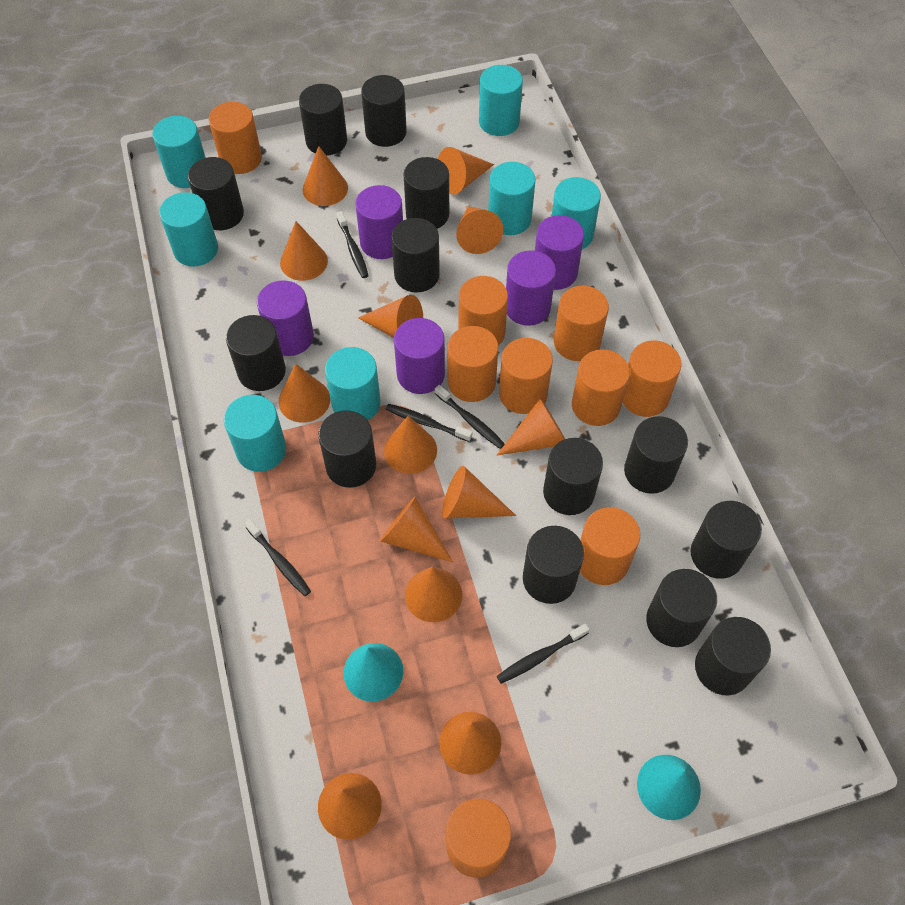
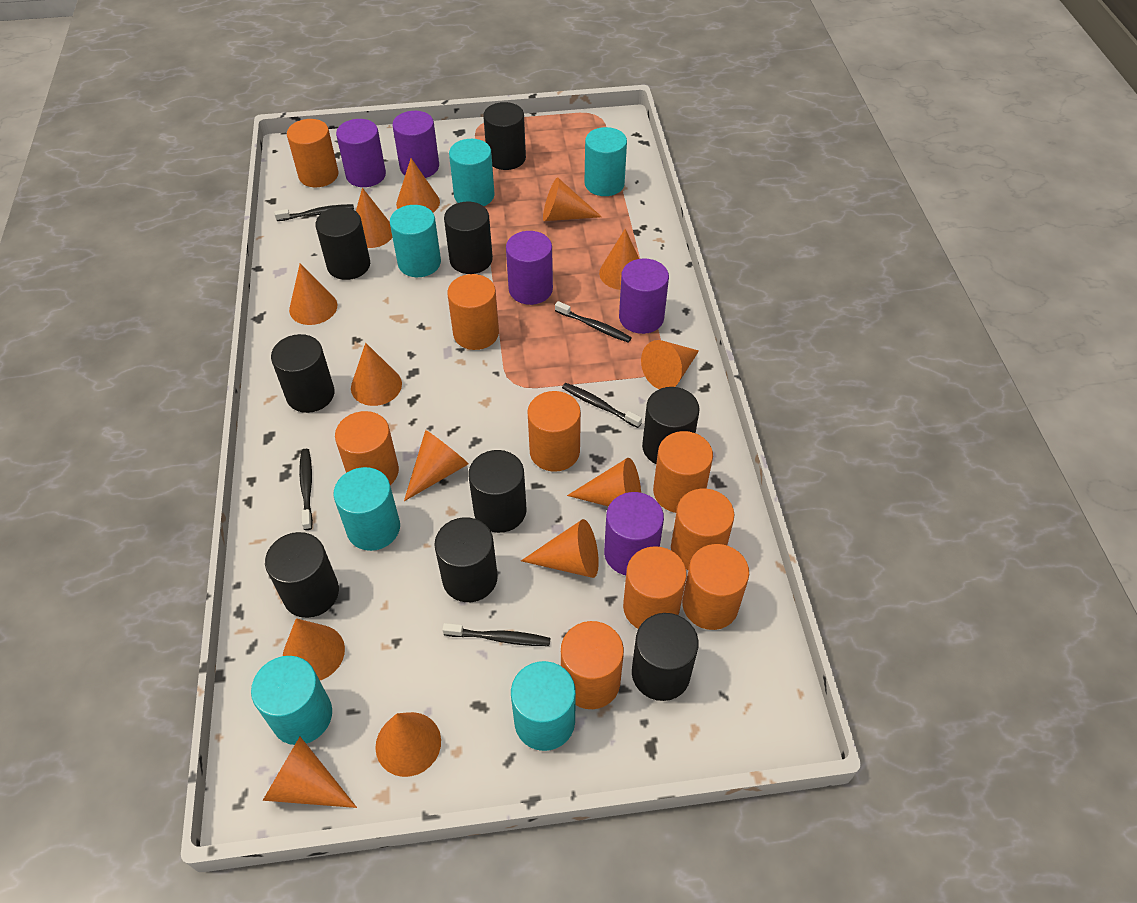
black cylinder: 13 -> 9
turquoise cone: 2 -> 0
turquoise cylinder: 7 -> 6

